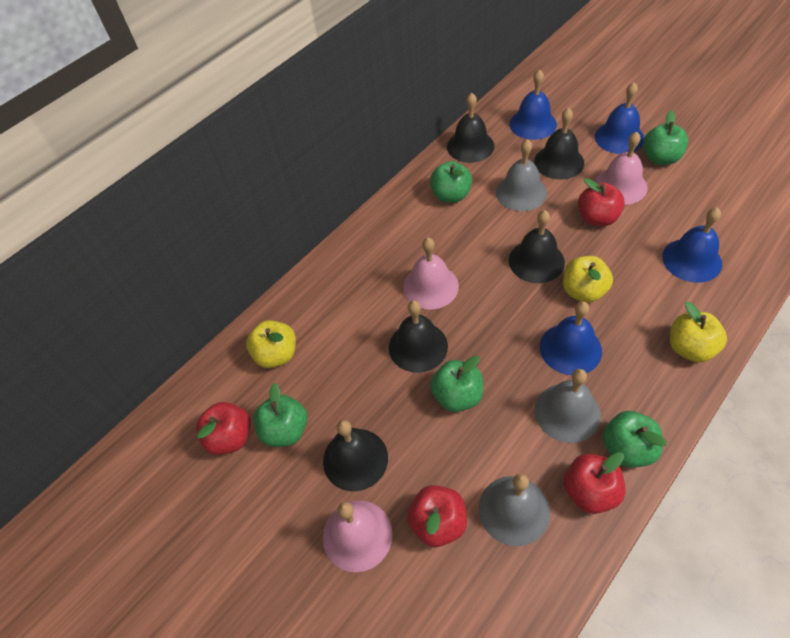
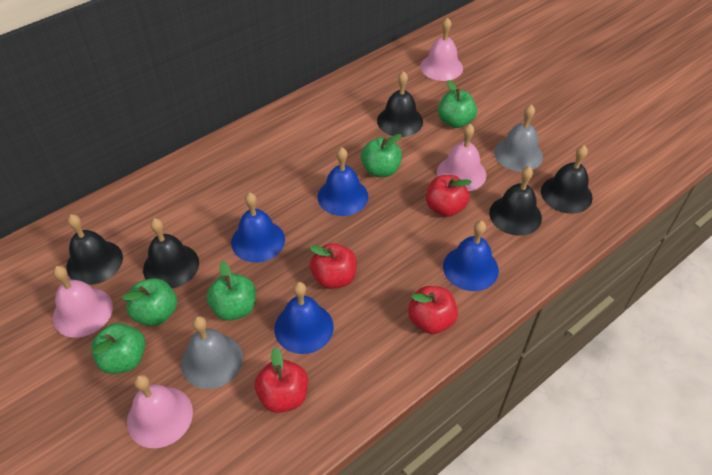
grey bell: 3 -> 2
pink bell: 3 -> 4
yellow apple: 3 -> 0

